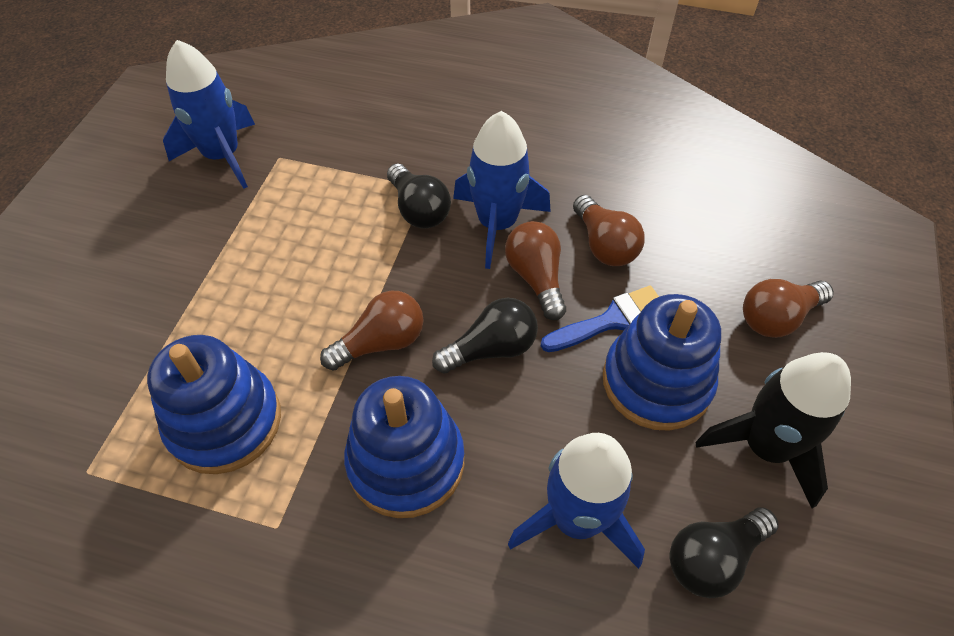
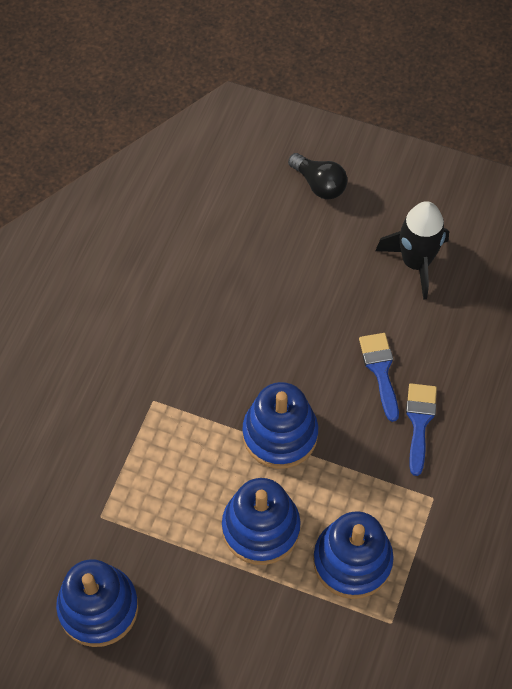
black light bulb: 3 -> 1
blue brush: 1 -> 2
blue rocket: 3 -> 0
blue stacking toy: 3 -> 4
brown light bulb: 4 -> 0

